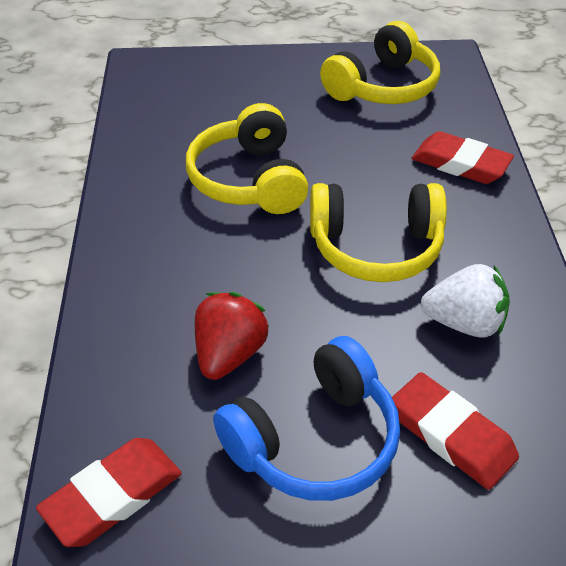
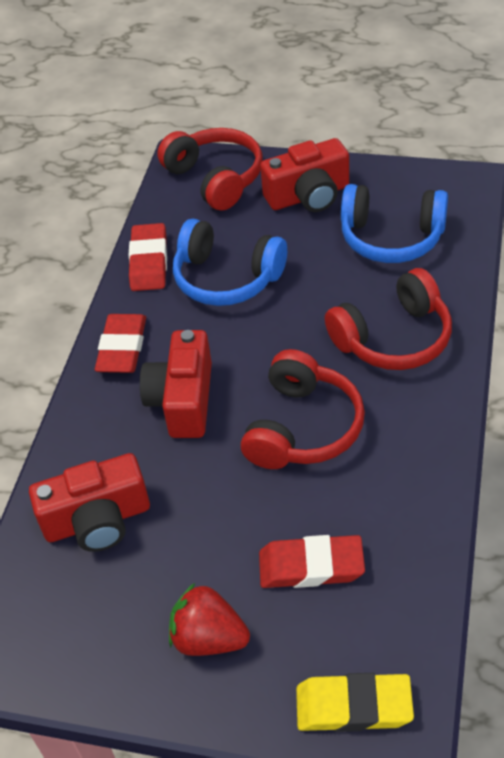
blue headphones: 1 -> 2
red camera: 0 -> 3
red headphones: 0 -> 3
white strawberry: 1 -> 0
yellow eraser: 0 -> 1
yellow headphones: 3 -> 0

